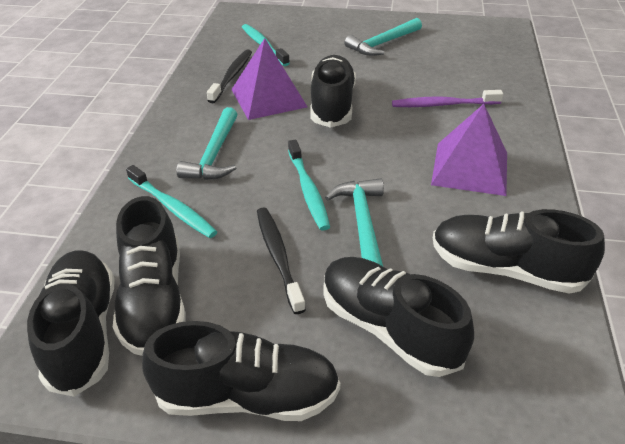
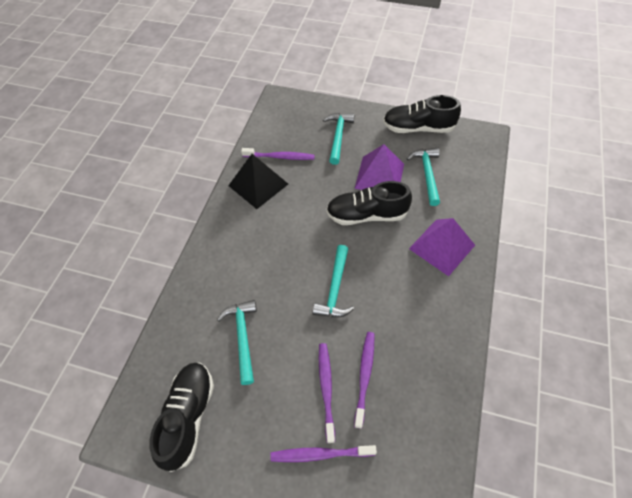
black pyramid: 0 -> 1
black shoe: 6 -> 3
black toothbrush: 2 -> 0
purple toothbrush: 1 -> 4
turquoise hammer: 3 -> 4
turquoise toothbrush: 3 -> 0

